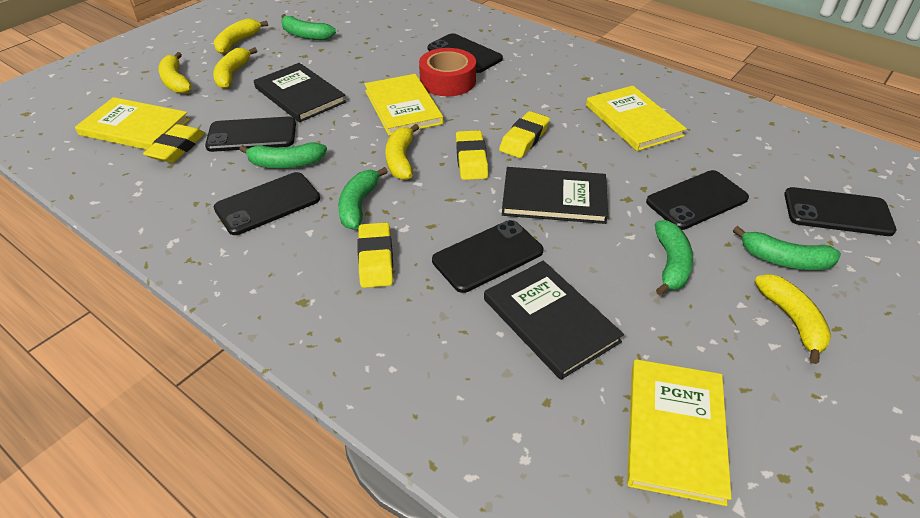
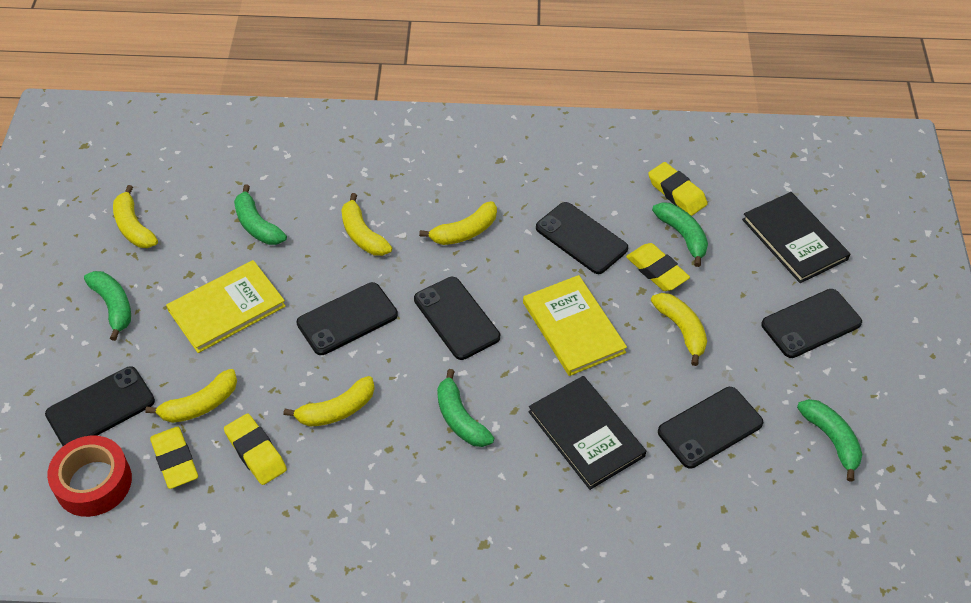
black book: 3 -> 2
yellow banana: 5 -> 6
yellow book: 4 -> 2

